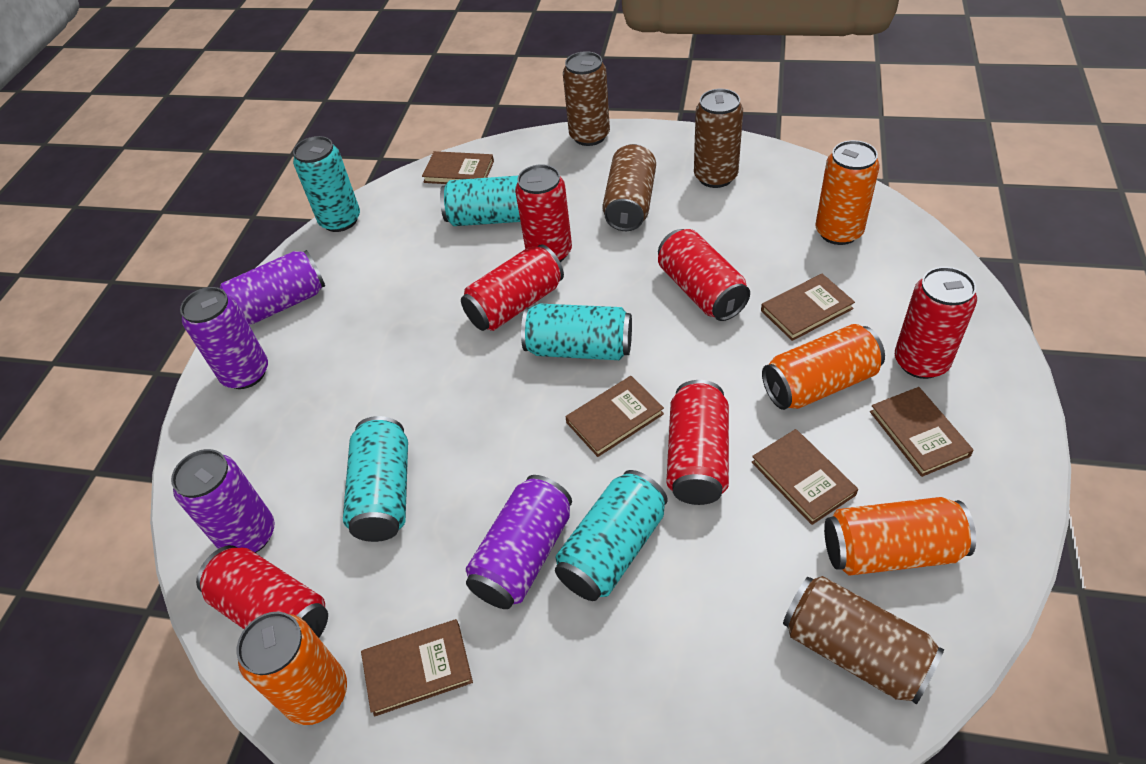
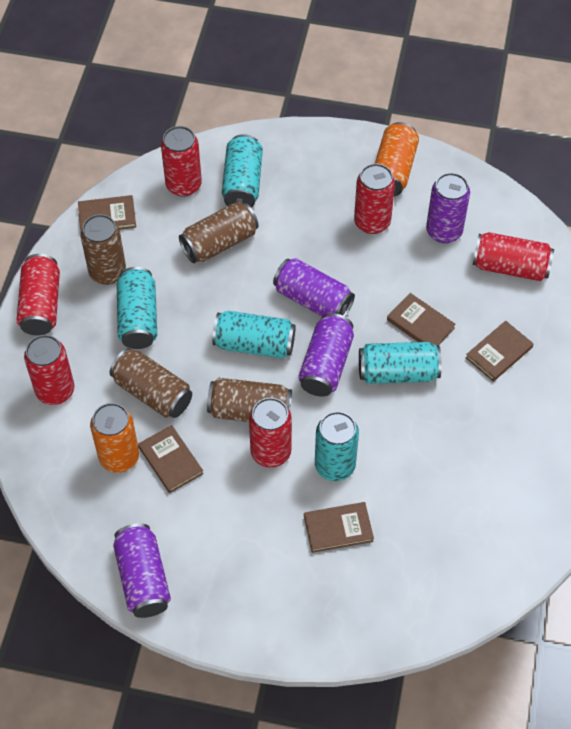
brown book: 6 -> 5
orange can: 4 -> 2

